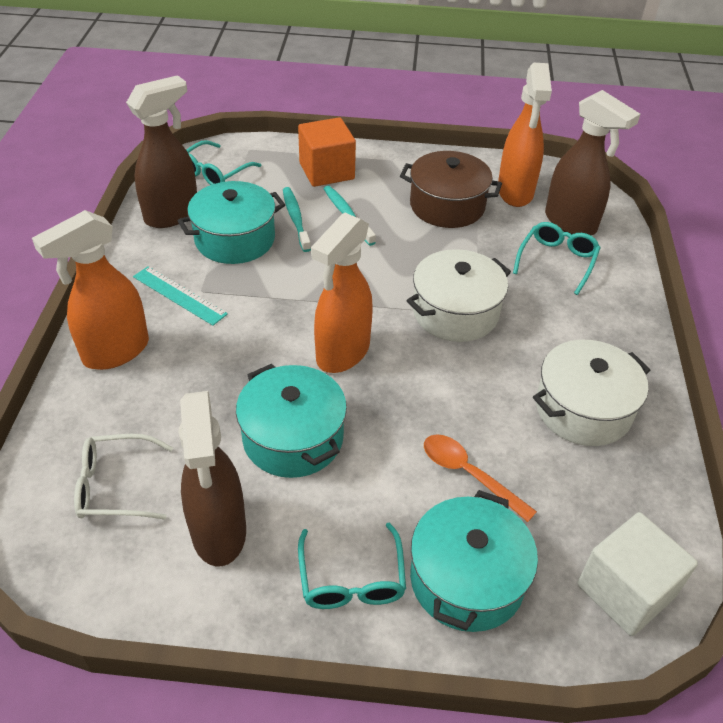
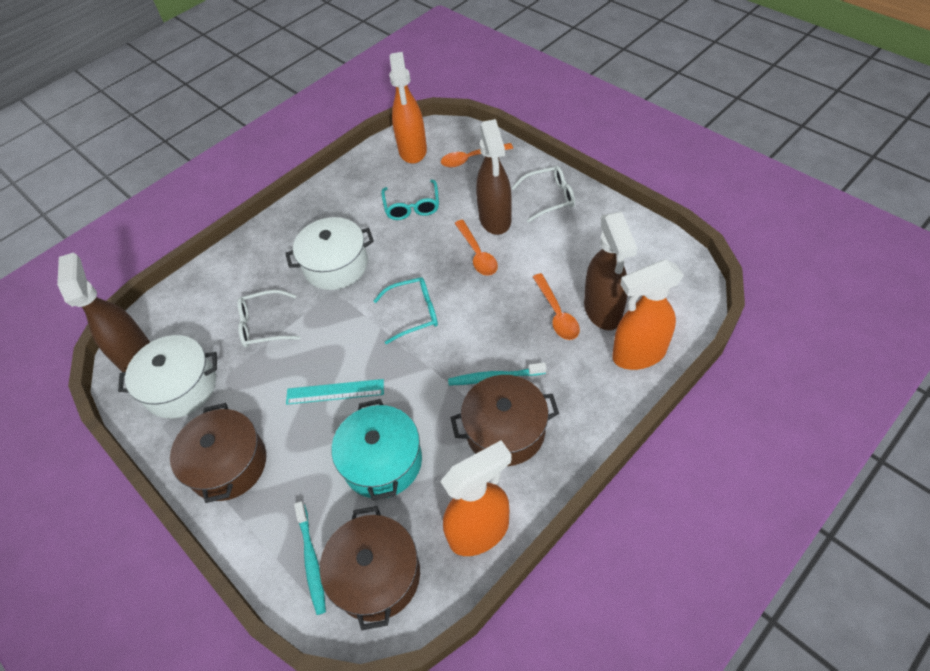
brown pot: 1 -> 3
orange cube: 1 -> 0
orange spoon: 1 -> 3
turquoise glasses: 3 -> 2
turquoise pot: 3 -> 1
white cube: 1 -> 0
white glasses: 1 -> 2

